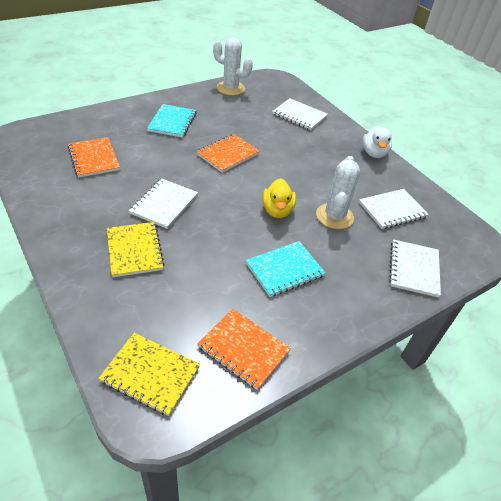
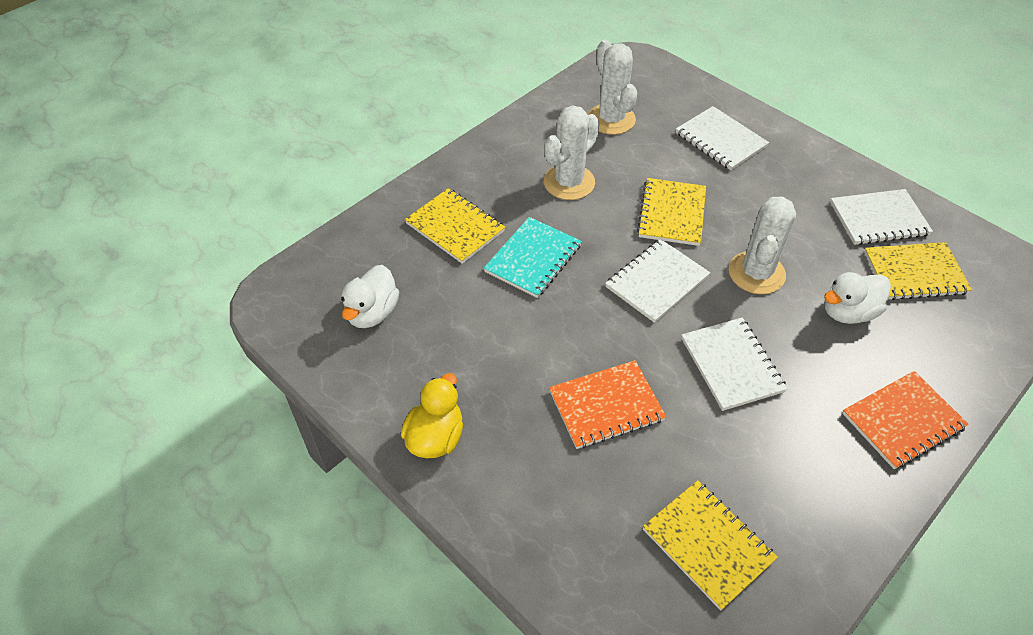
orange notebook: 3 -> 2
turquoise notebook: 2 -> 1
white cactus: 2 -> 3
white duck: 1 -> 2
yellow notebook: 2 -> 4

